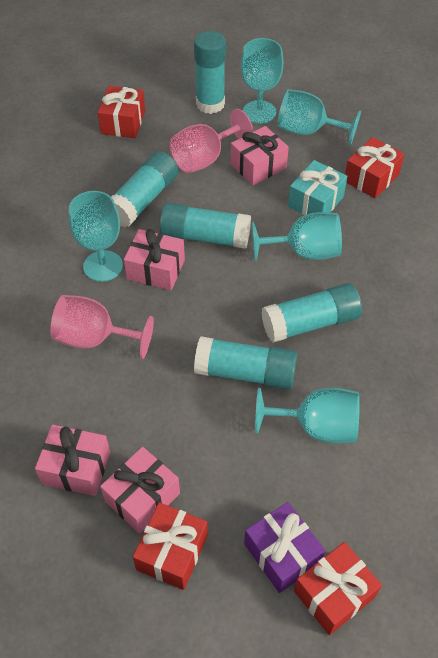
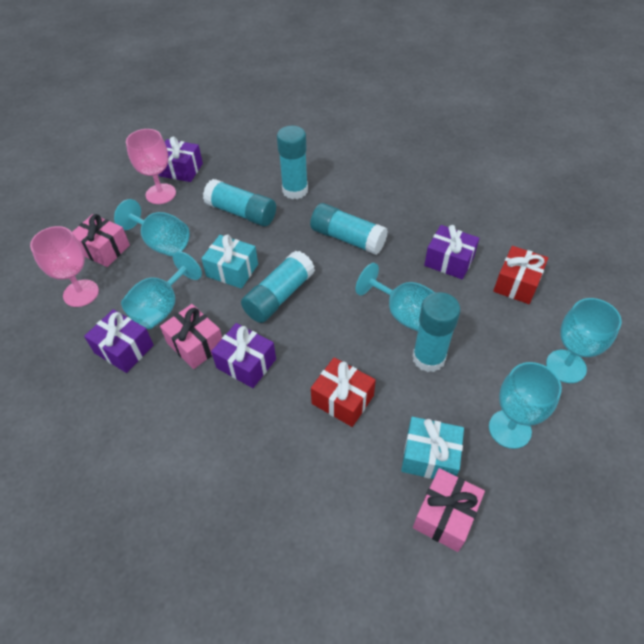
pink gift: 4 -> 3
purple gift: 1 -> 4
red gift: 4 -> 2
turquoise gift: 1 -> 2

